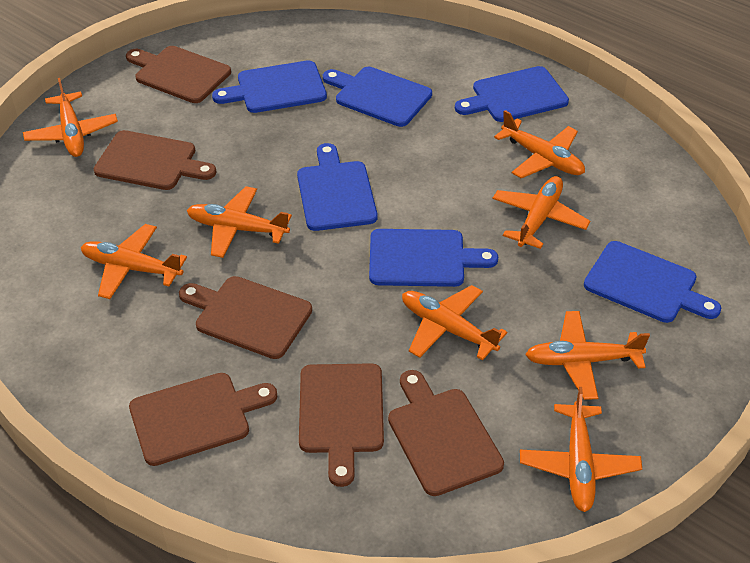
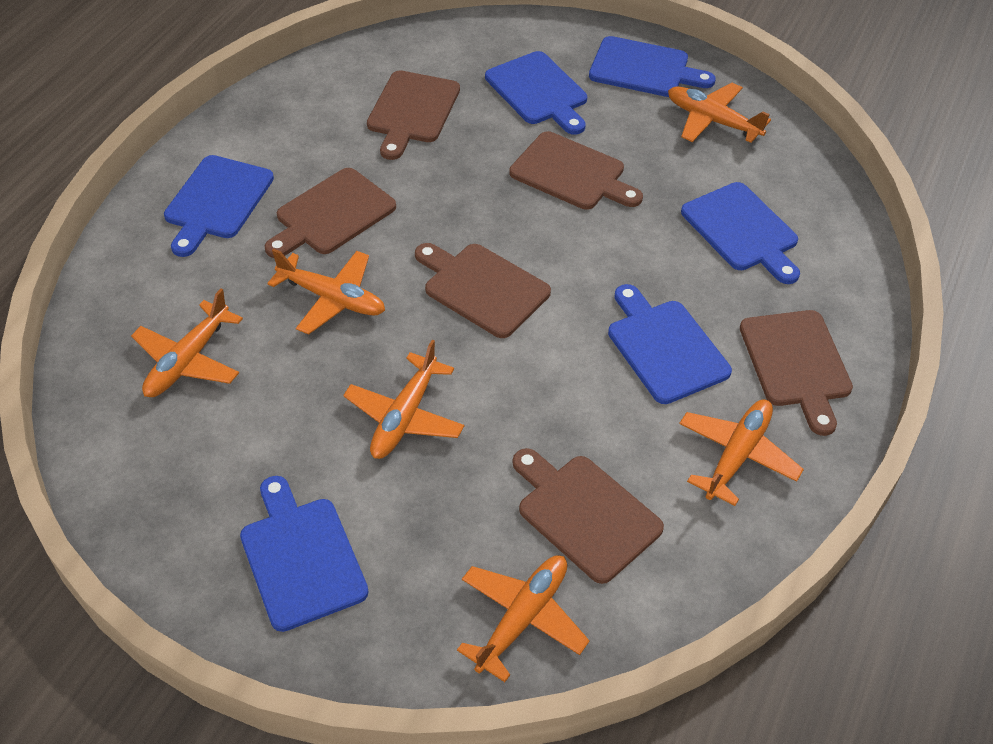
orange plane: 8 -> 6

